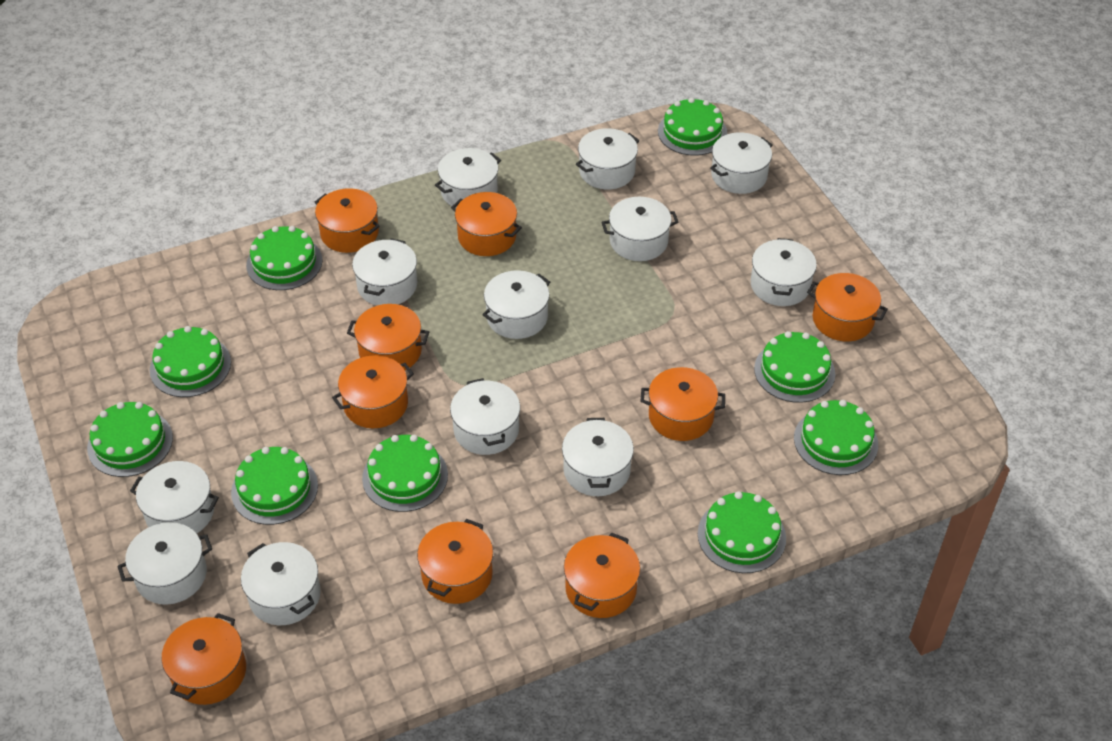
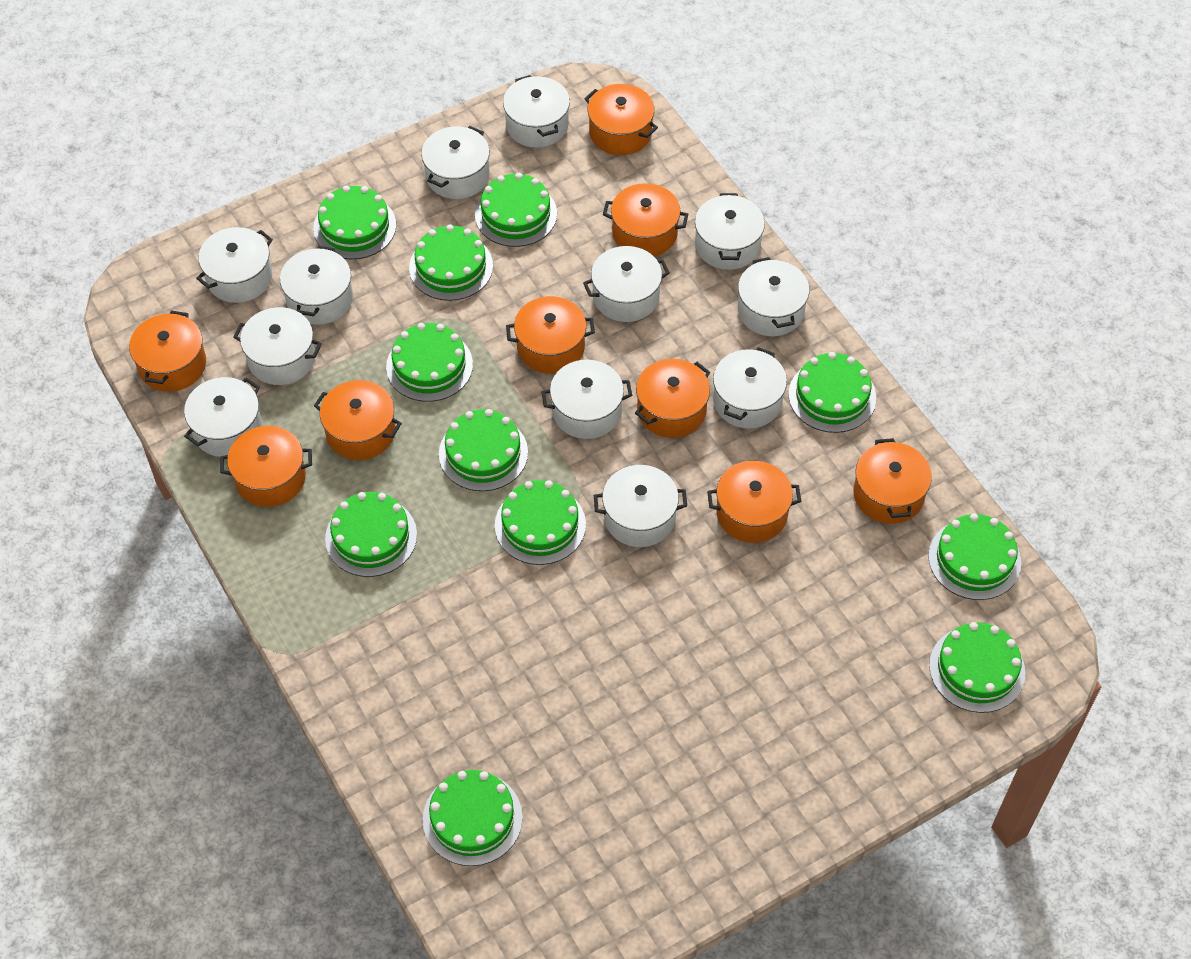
green cake: 9 -> 11

